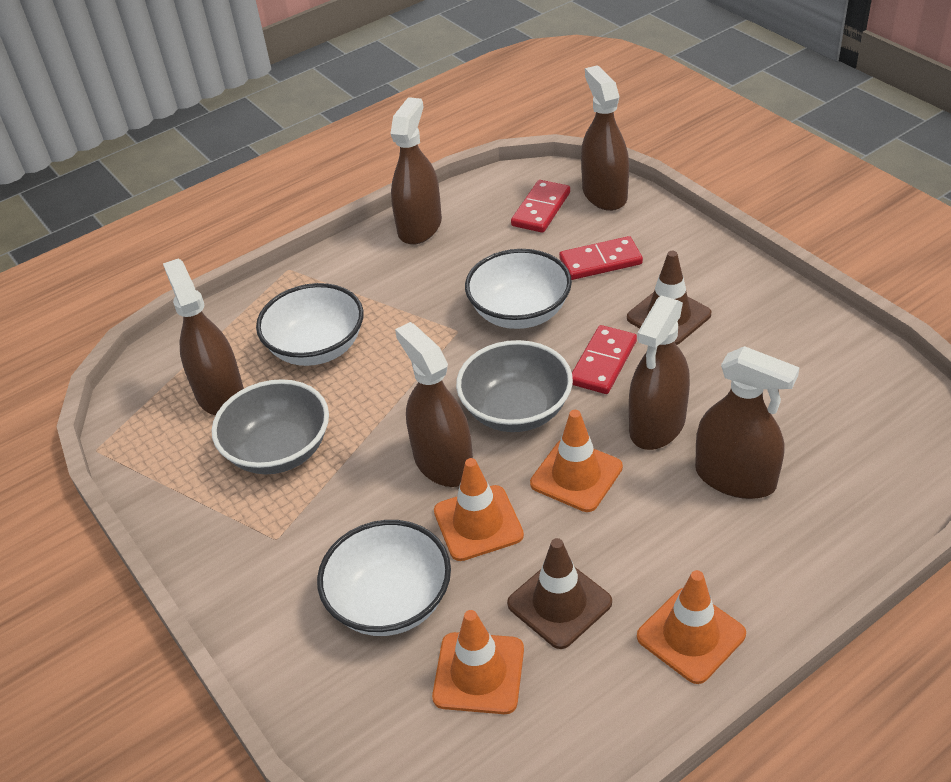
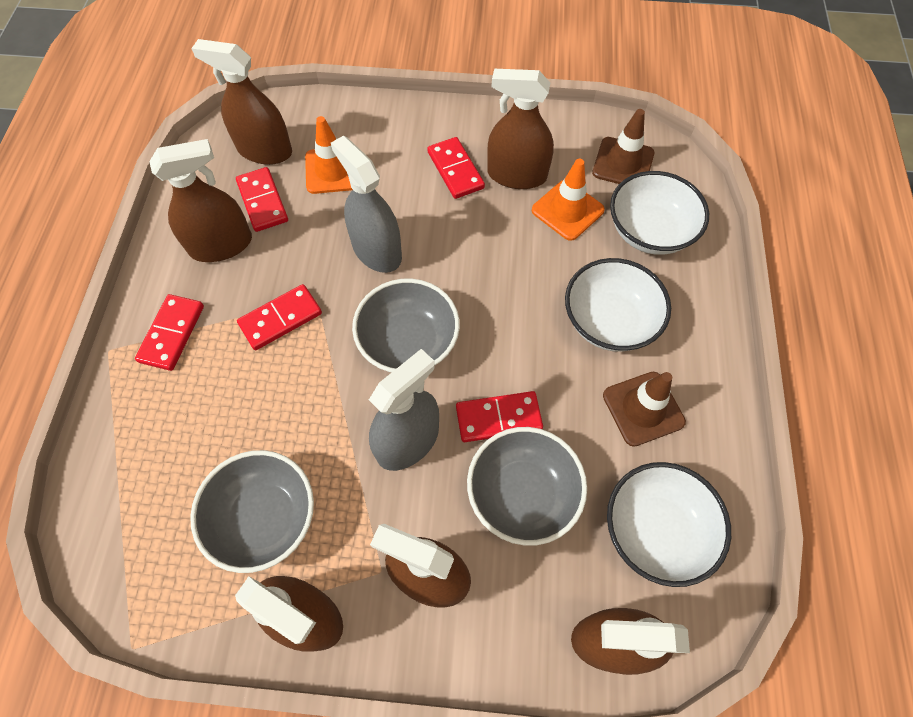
grey bowl: 2 -> 3
grey spray bottle: 0 -> 2
orange traffic cone: 4 -> 2
red domino: 3 -> 5

